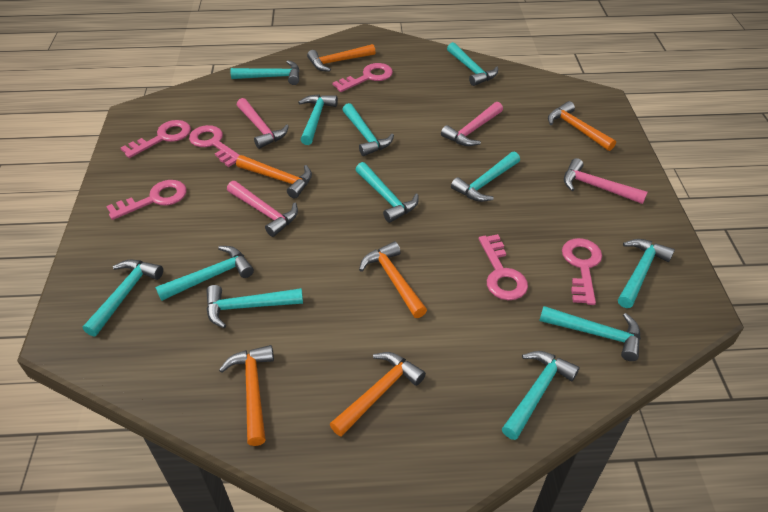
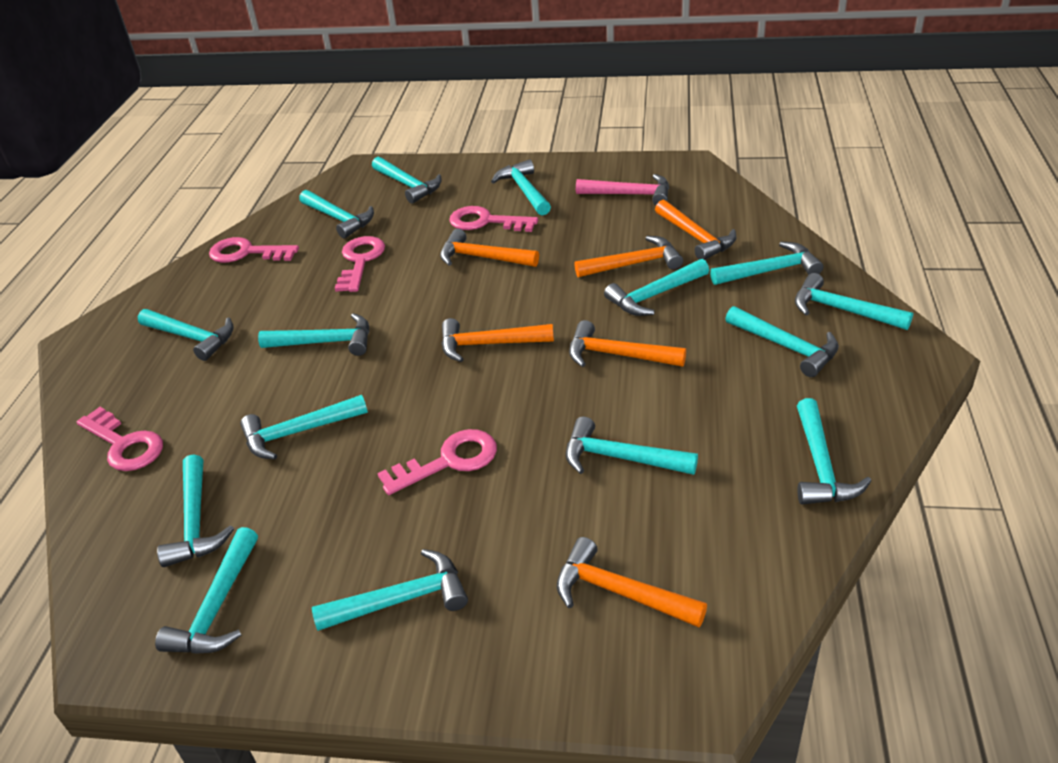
pink hammer: 4 -> 1
pink key: 6 -> 5
turquoise hammer: 12 -> 15

